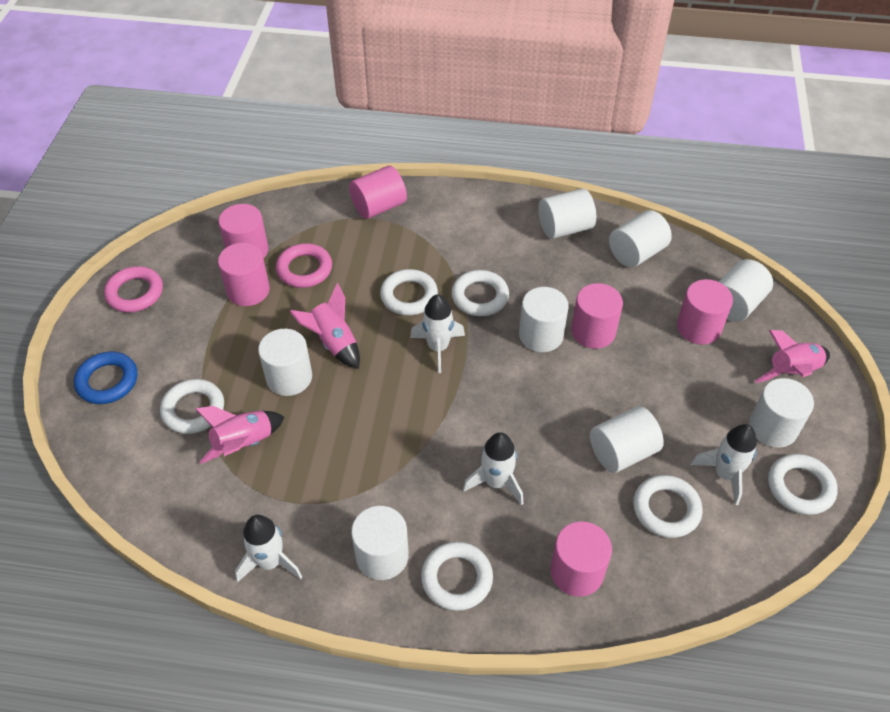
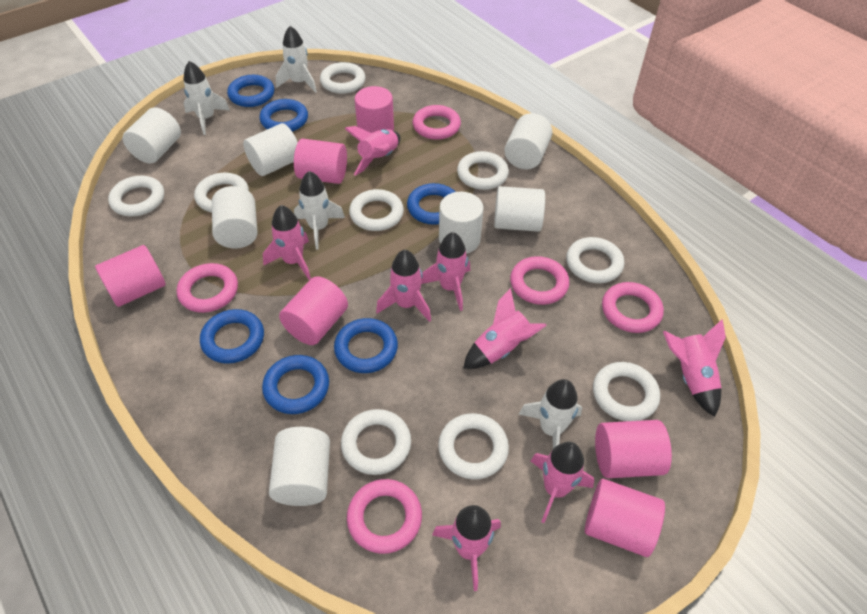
blue ring: 1 -> 6
pink ring: 2 -> 5
pink rocket: 3 -> 8
white cylinder: 8 -> 7
white ring: 6 -> 9

